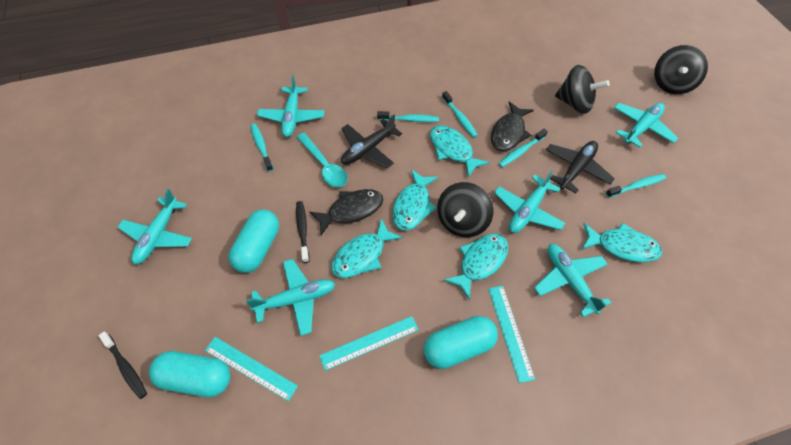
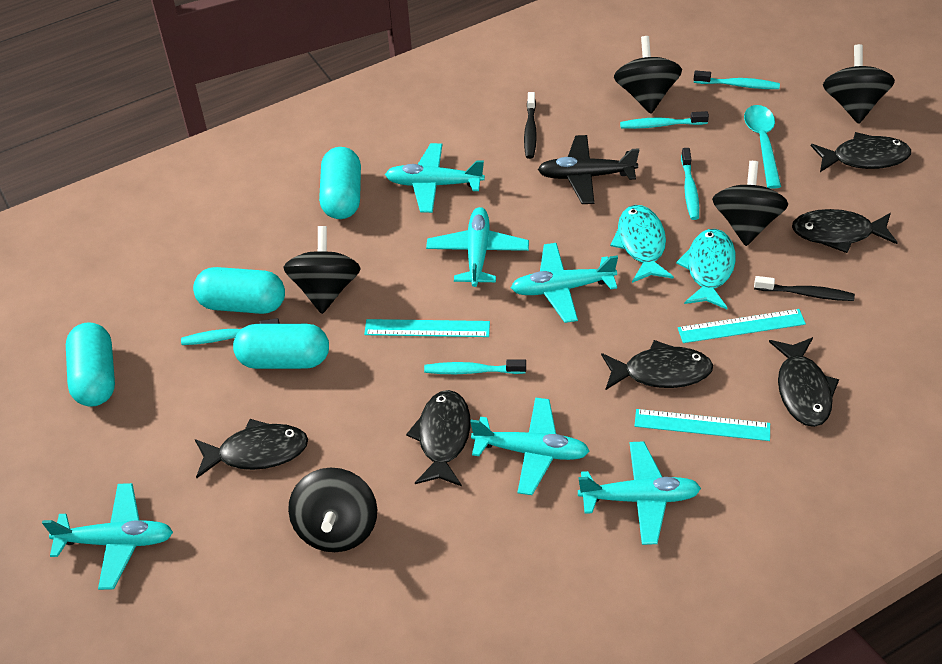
black fish: 2 -> 6
black plane: 2 -> 1
black spinning top: 3 -> 5
turquoise capsule: 3 -> 4
turquoise fish: 5 -> 2

